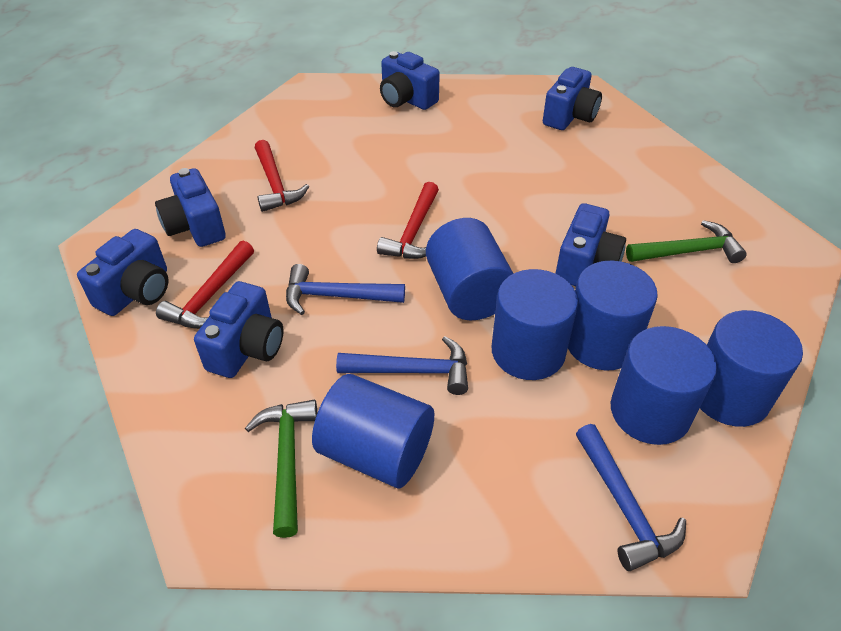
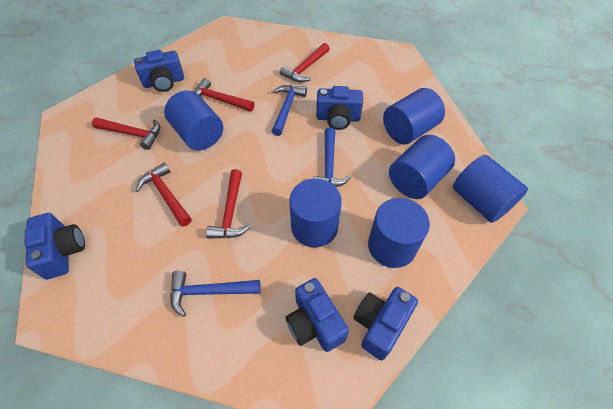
blue camera: 6 -> 5
green hammer: 2 -> 0
red hammer: 3 -> 5

